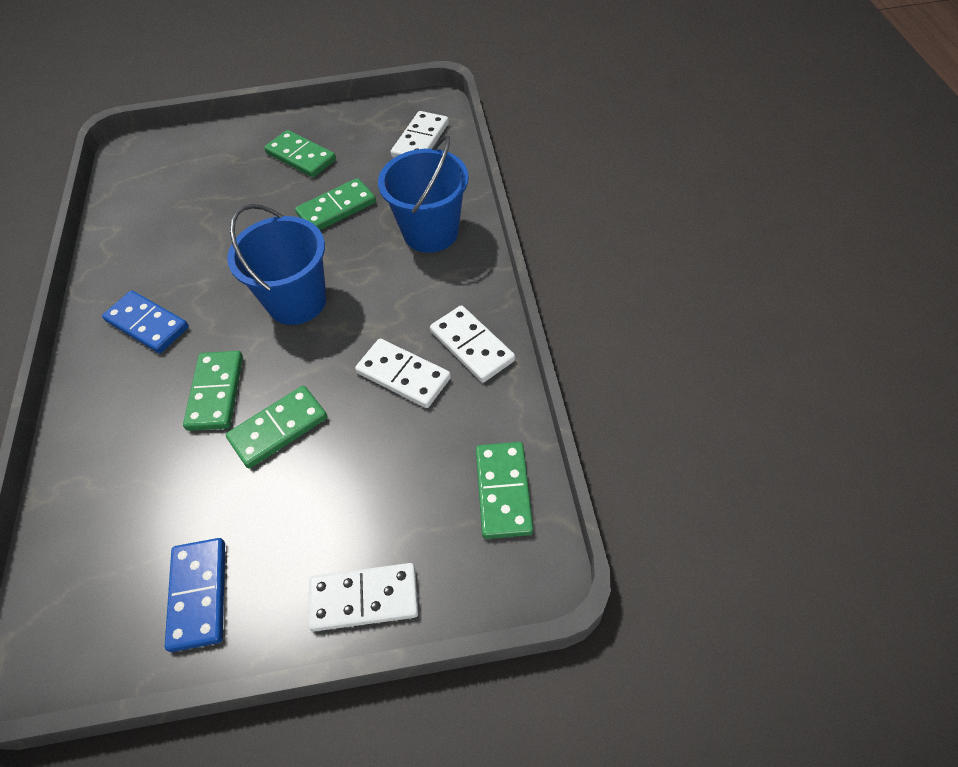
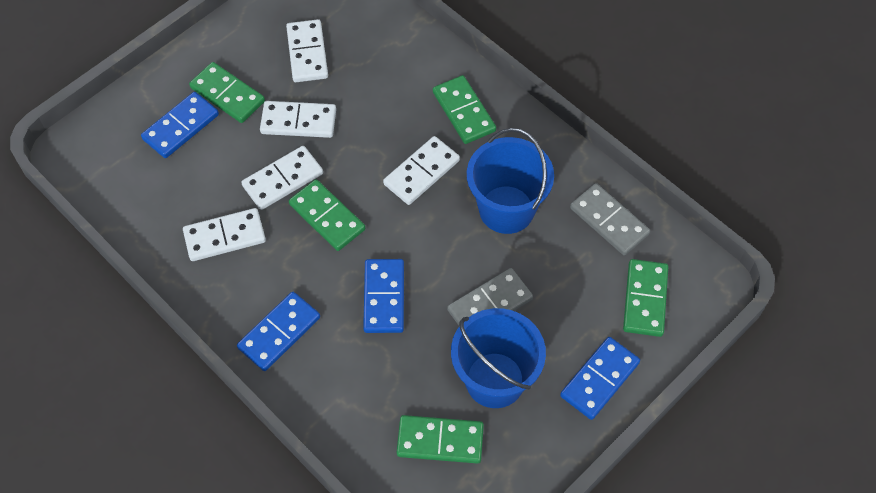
blue domino: 2 -> 4
grey domino: 0 -> 2
white domino: 4 -> 5

